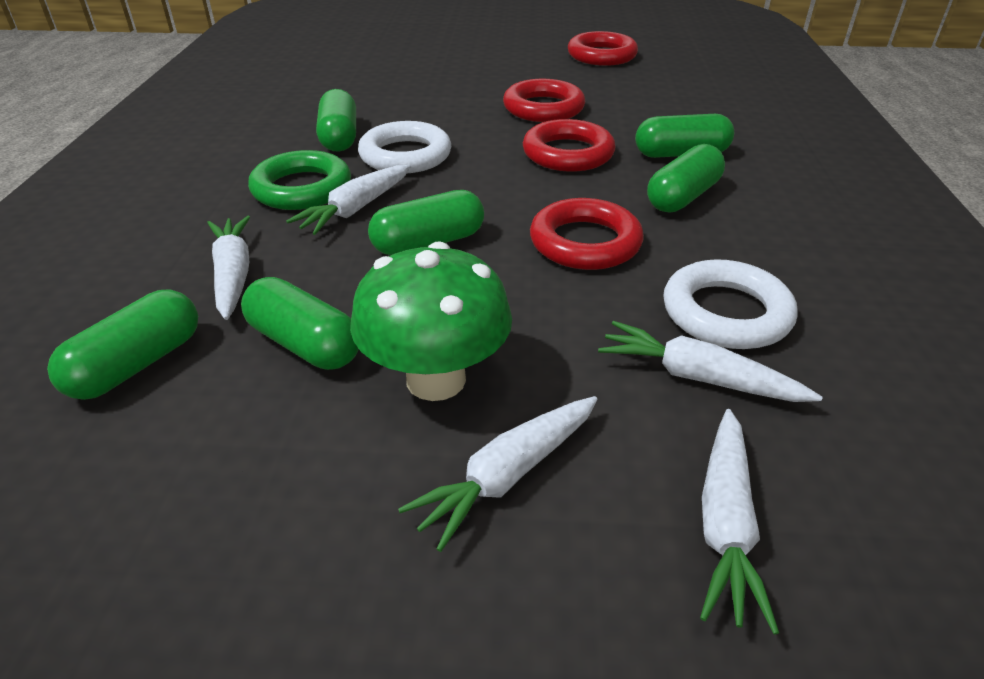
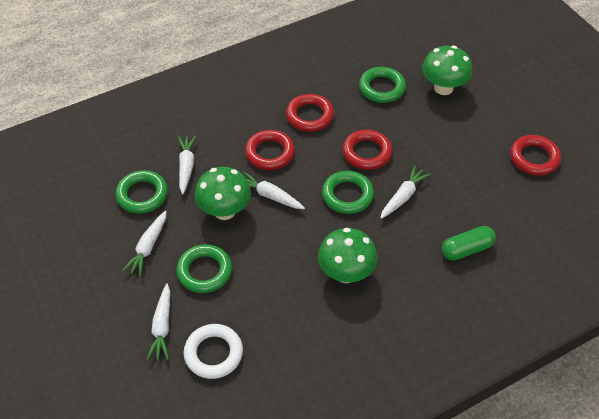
green capsule: 6 -> 1
green mushroom: 1 -> 3
green ring: 1 -> 4
white ring: 2 -> 1

